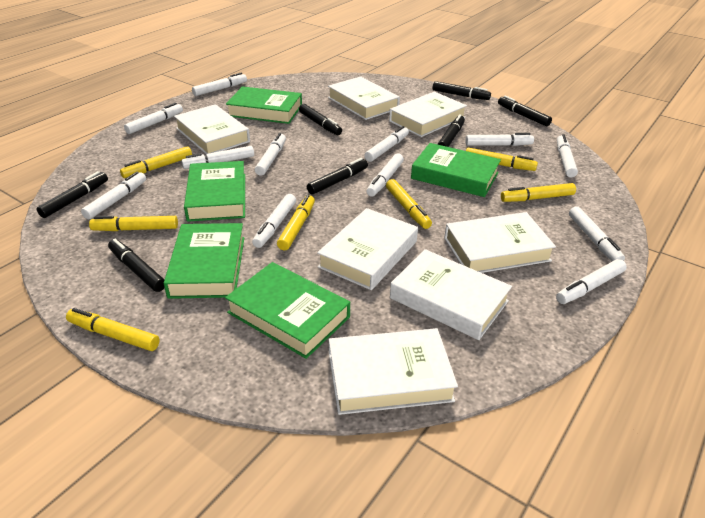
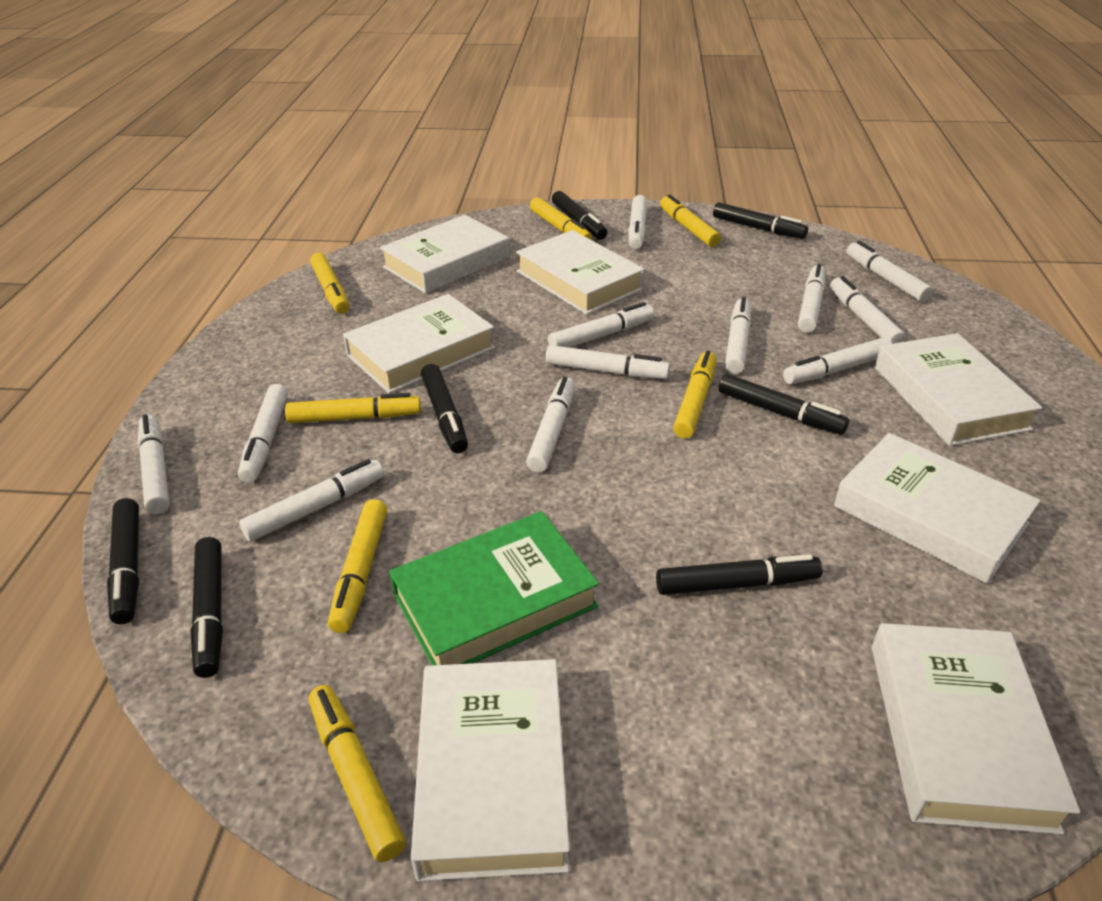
green book: 5 -> 1

